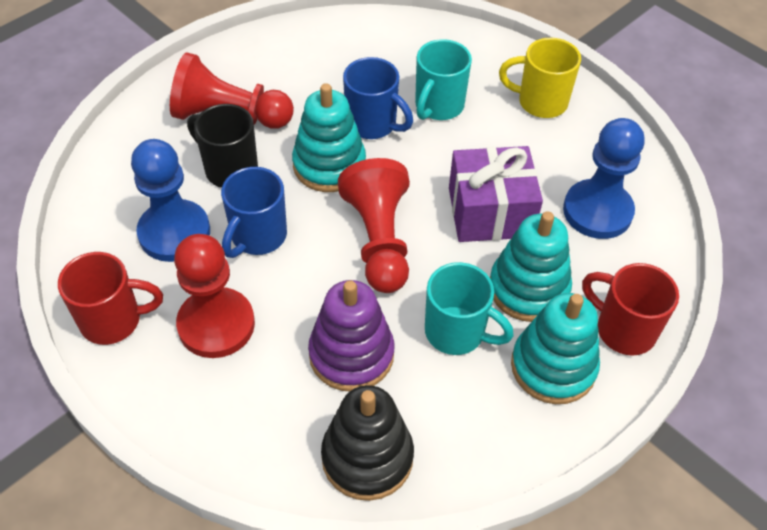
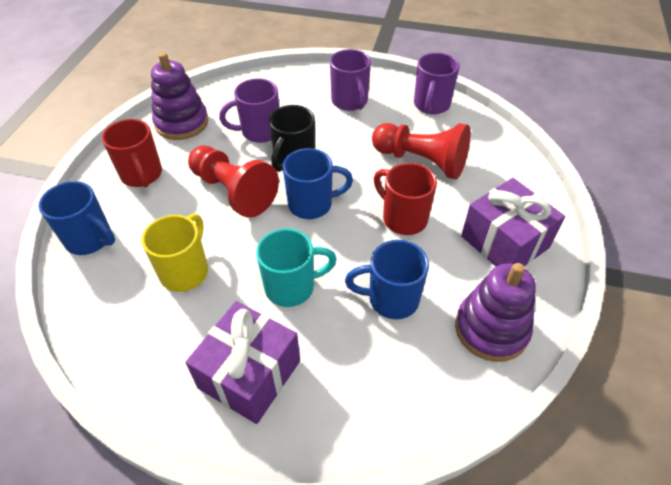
black stacking toy: 1 -> 0
blue mug: 2 -> 3
blue pawn: 2 -> 0
purple gift: 1 -> 2
purple mug: 0 -> 3
purple stacking toy: 1 -> 2
red pawn: 3 -> 2
turquoise mug: 2 -> 1
turquoise stacking toy: 3 -> 0

